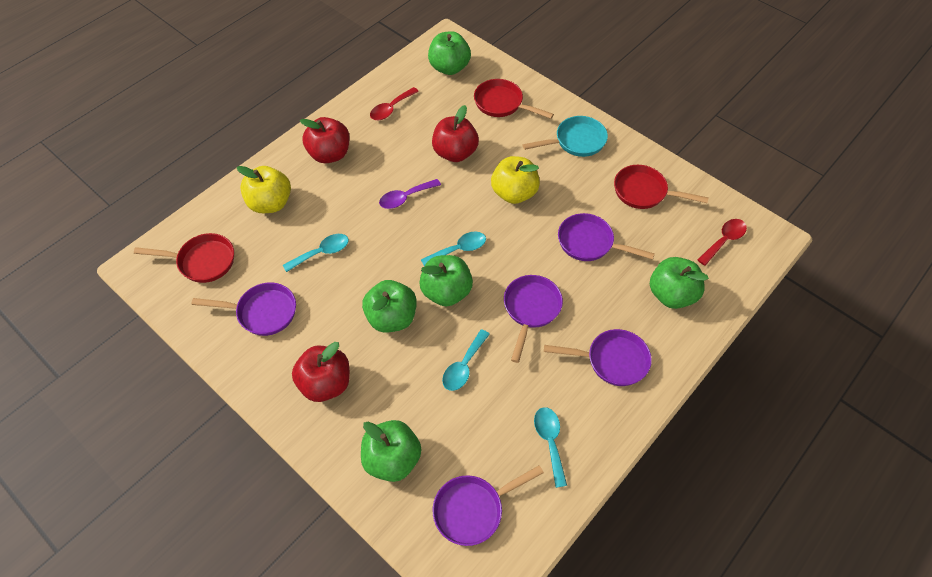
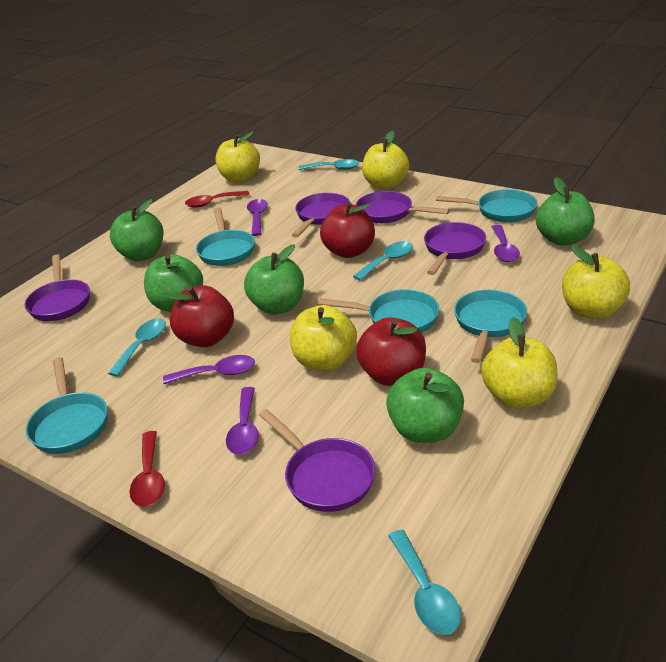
purple spoon: 1 -> 4
red pan: 3 -> 0
turquoise pan: 1 -> 5
yellow apple: 2 -> 5

